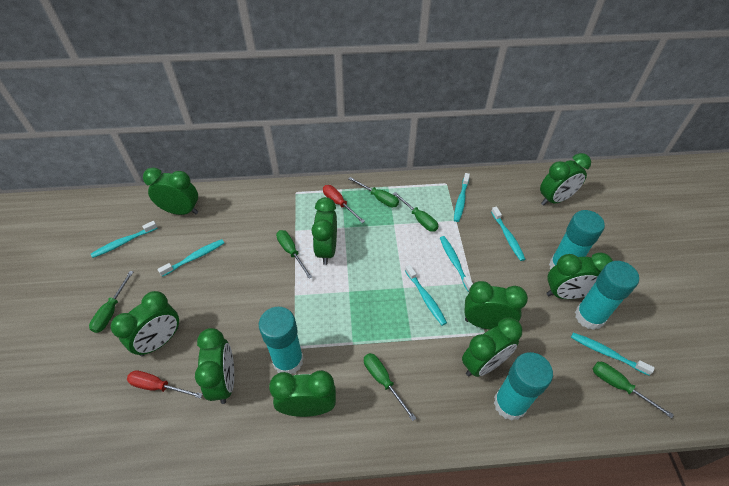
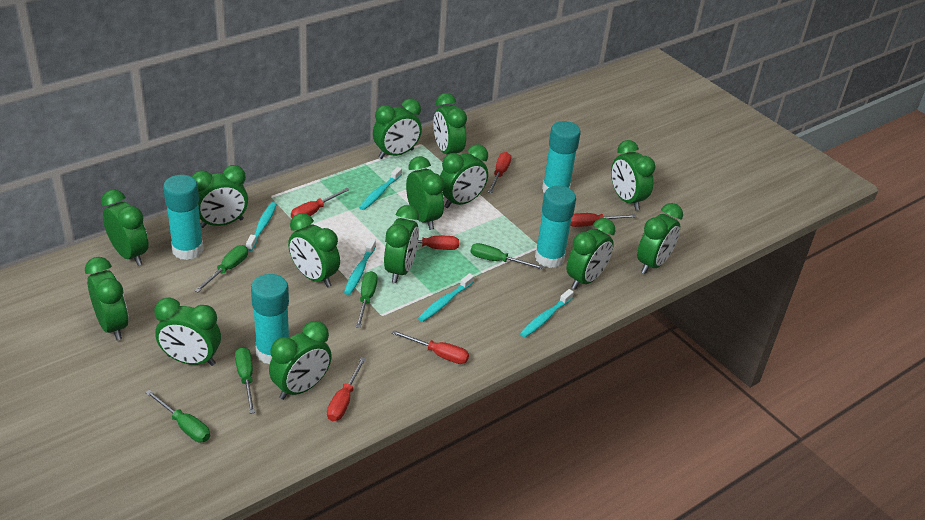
green clock: 9 -> 14
green screwdriver: 6 -> 5
red screwdriver: 2 -> 6
turquoise toothbrush: 7 -> 5

